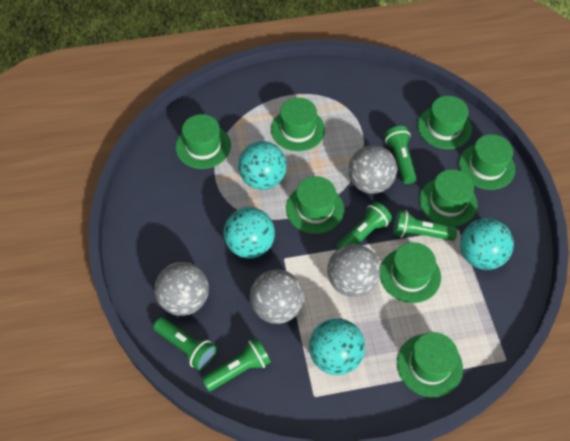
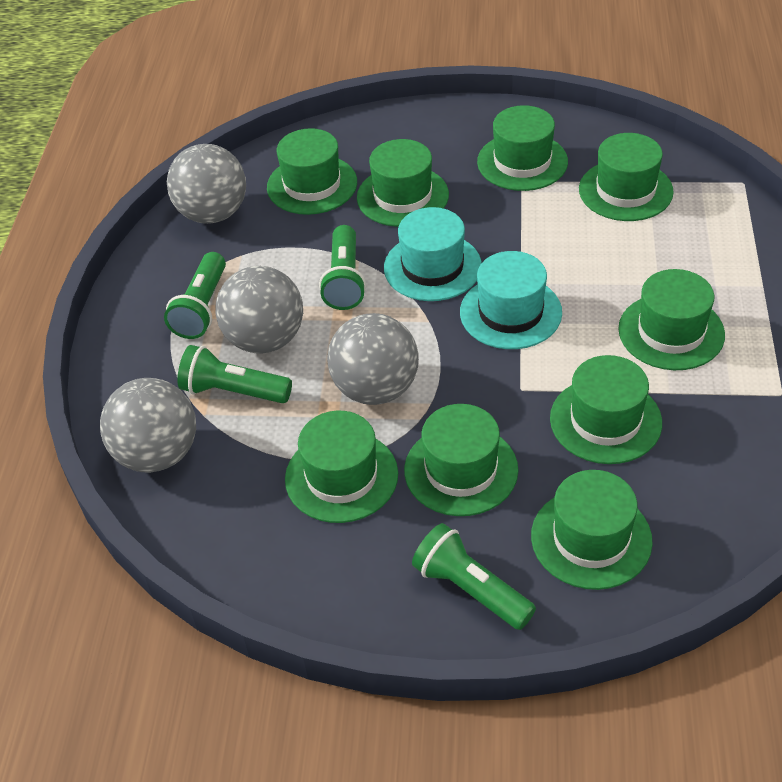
green flashlight: 5 -> 4
green hat: 8 -> 9
turquoise ball: 4 -> 0
turquoise hat: 0 -> 2

